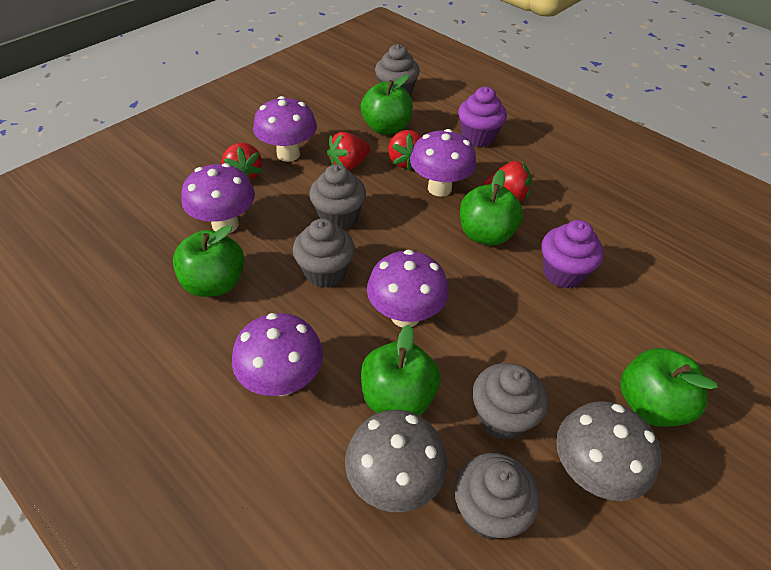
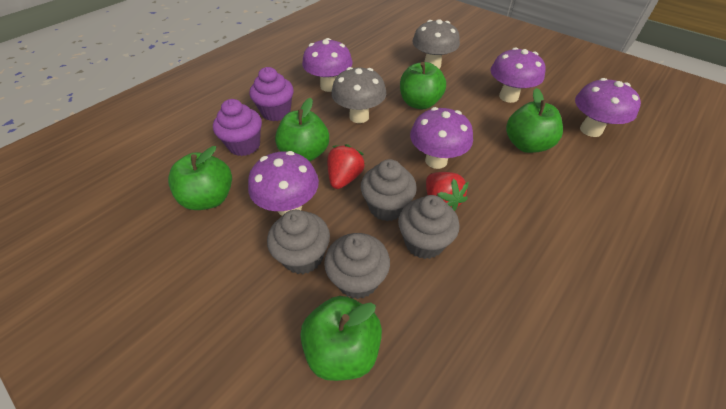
grey cupcake: 5 -> 4
red strawberry: 4 -> 2

